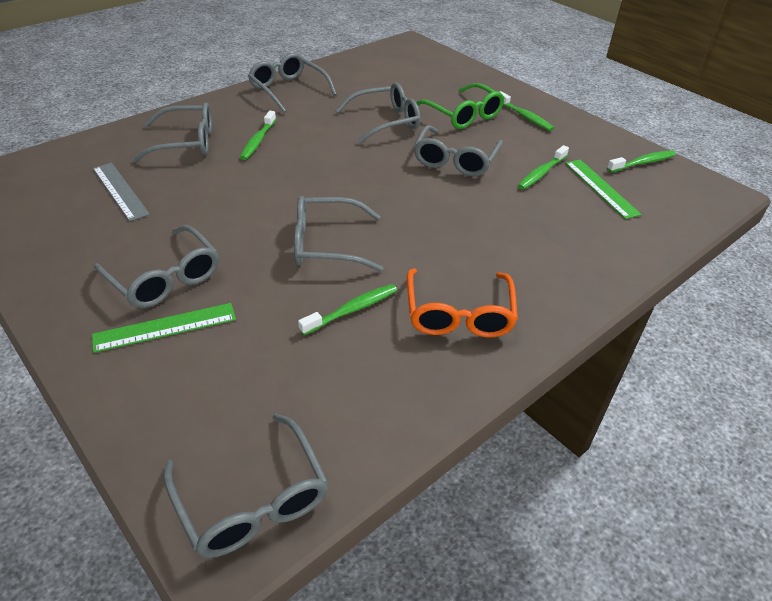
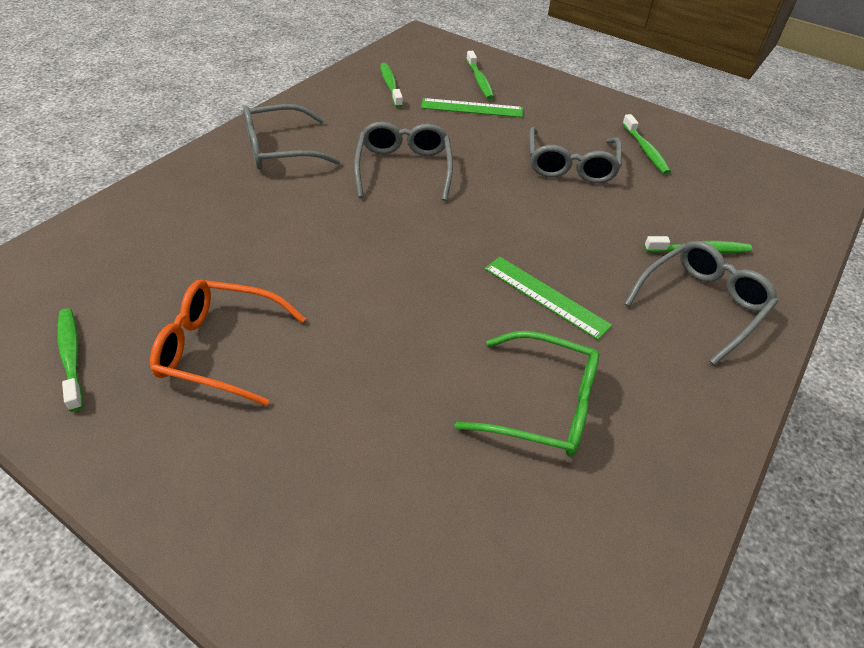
grey glasses: 7 -> 4
grey ruler: 1 -> 0

